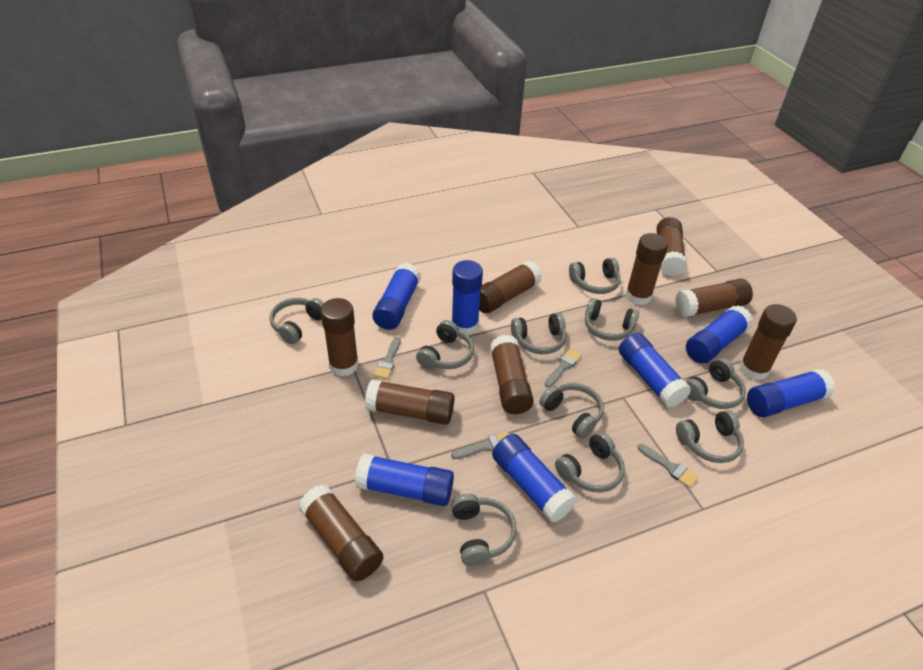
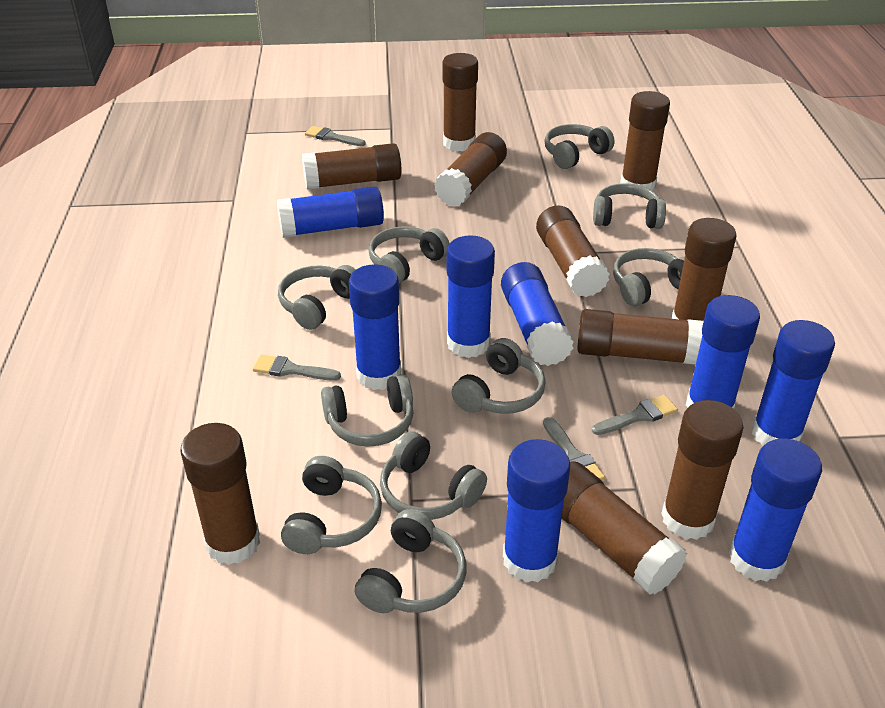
blue glue stick: 7 -> 8
brown glue stick: 9 -> 10

